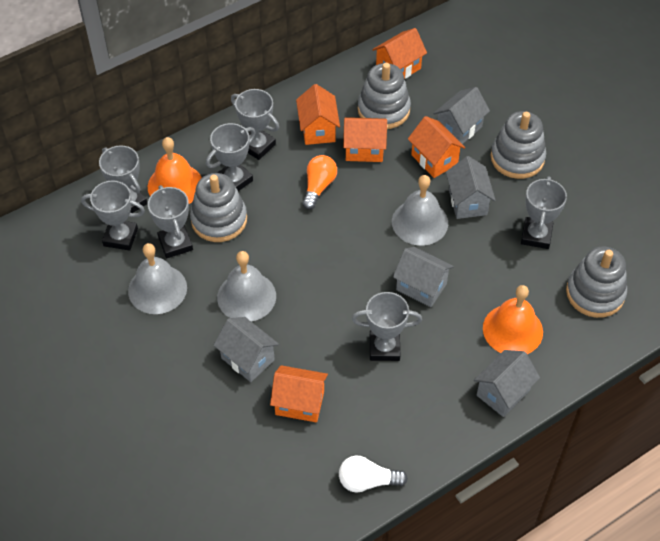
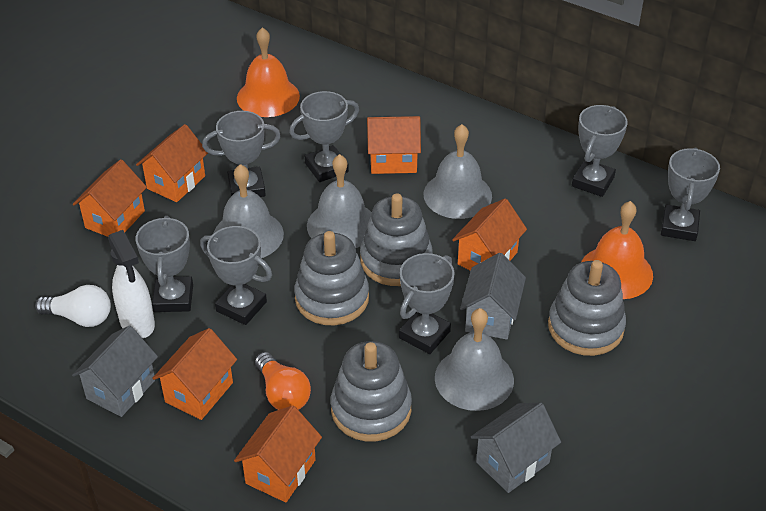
grey bell: 3 -> 4
grey house: 5 -> 3
orange house: 5 -> 6
white spray bottle: 0 -> 1

